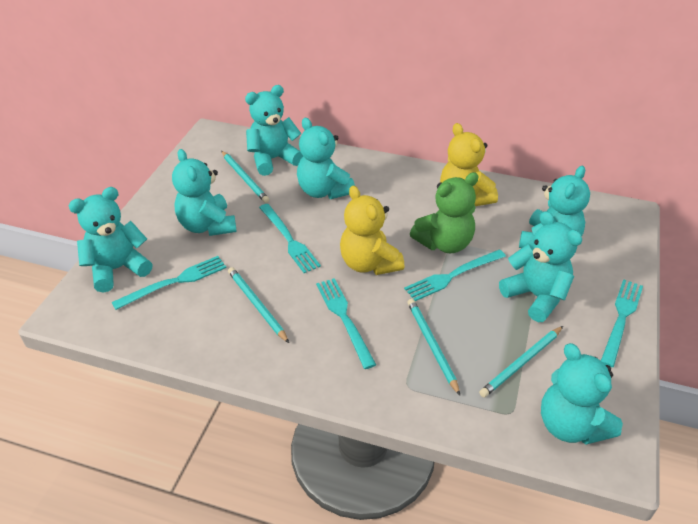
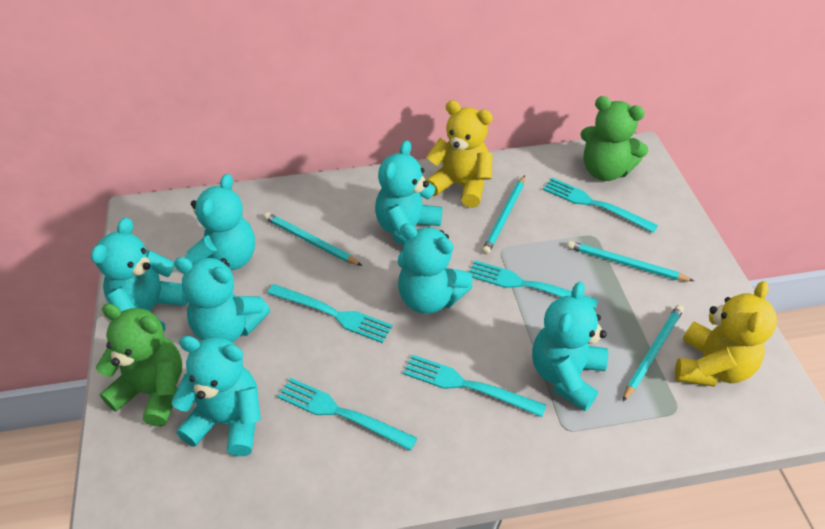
green teddy bear: 1 -> 2

